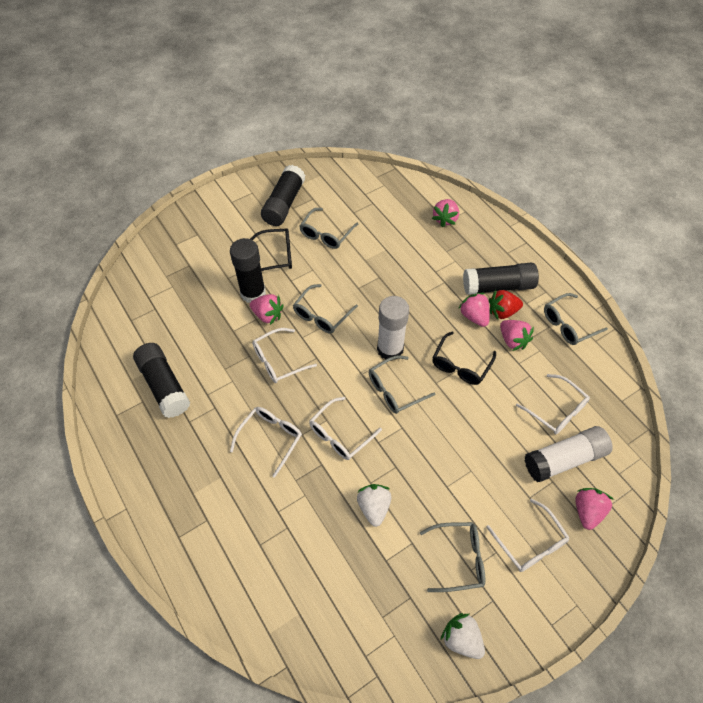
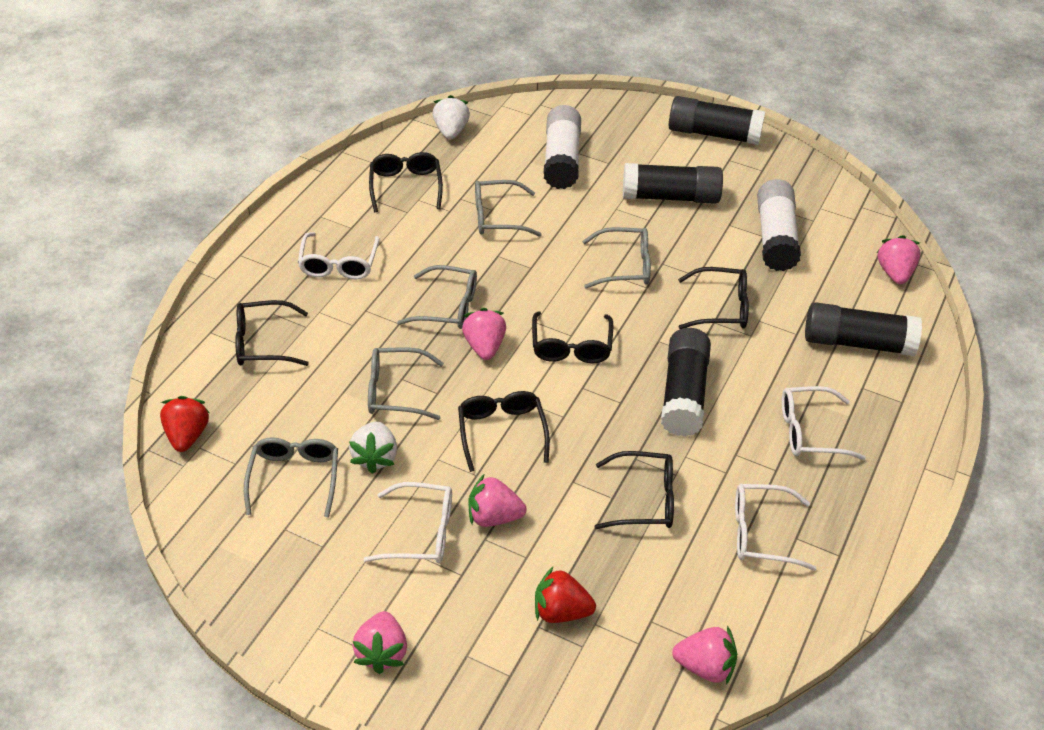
black glasses: 2 -> 6
red strawberry: 1 -> 2
white glasses: 5 -> 4

